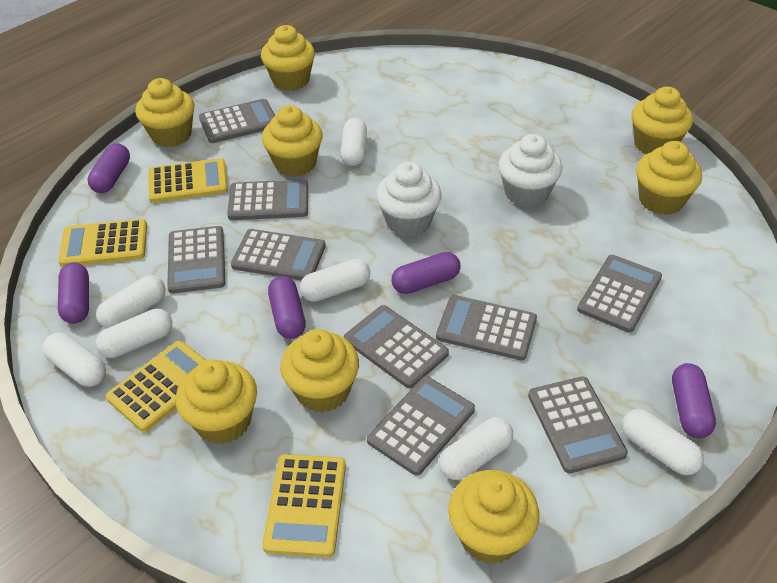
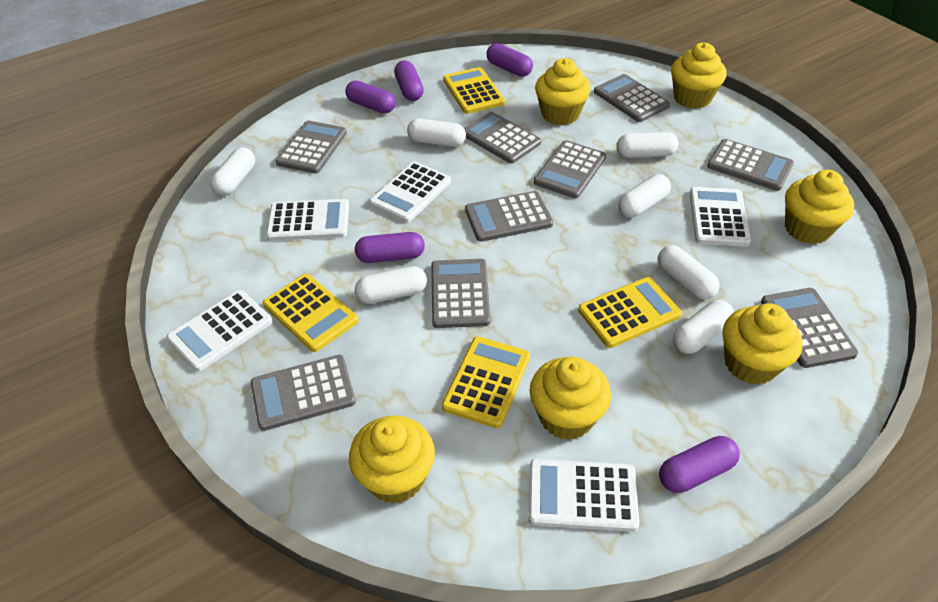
white calculator: 0 -> 5
white cupcake: 2 -> 0
yellow cupcake: 8 -> 6

